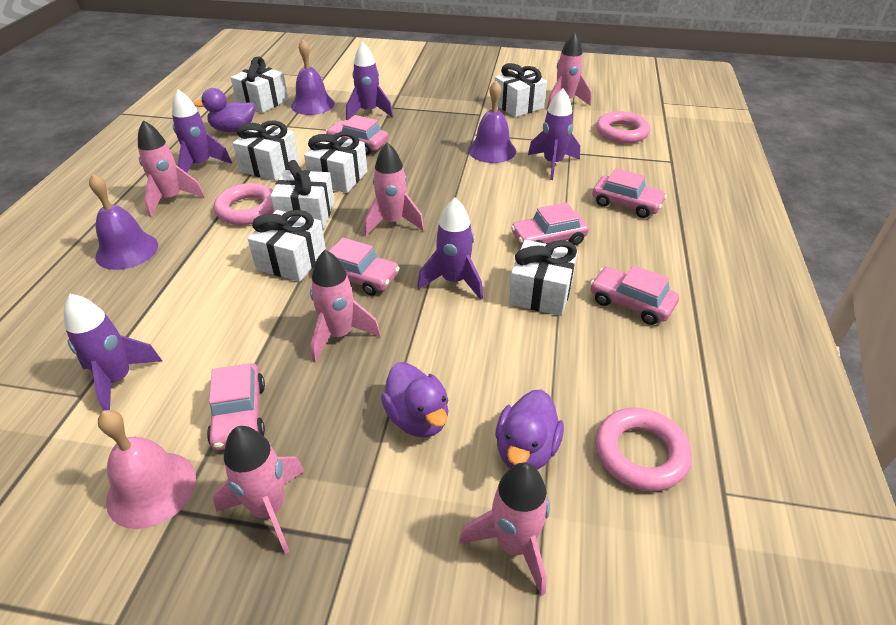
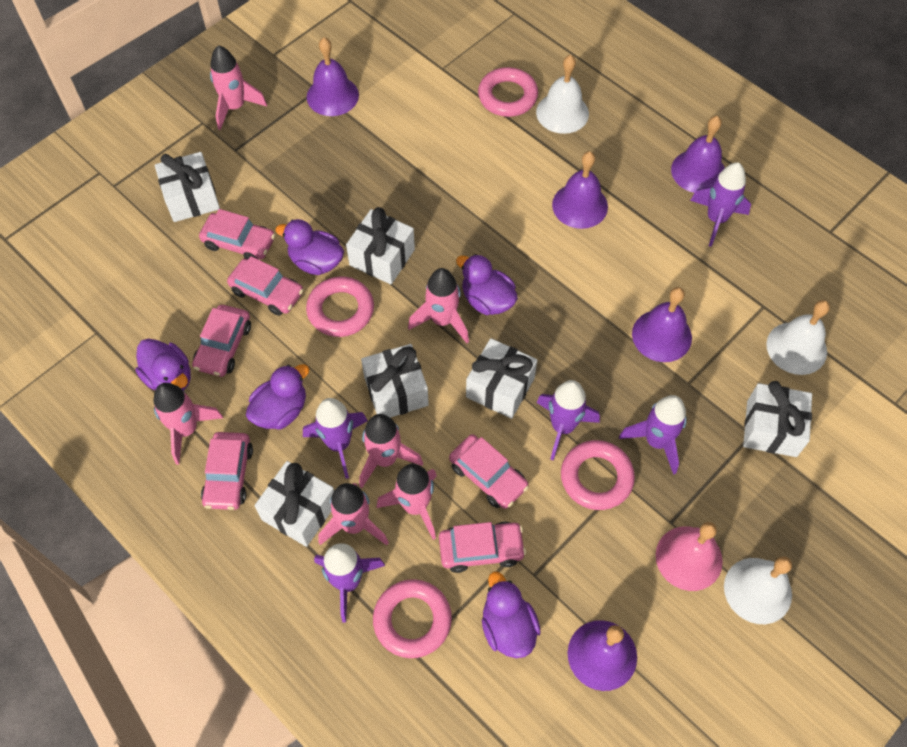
pink ring: 3 -> 4
purple bell: 3 -> 5
purple duck: 3 -> 5
white bell: 0 -> 3
white gift: 7 -> 6

